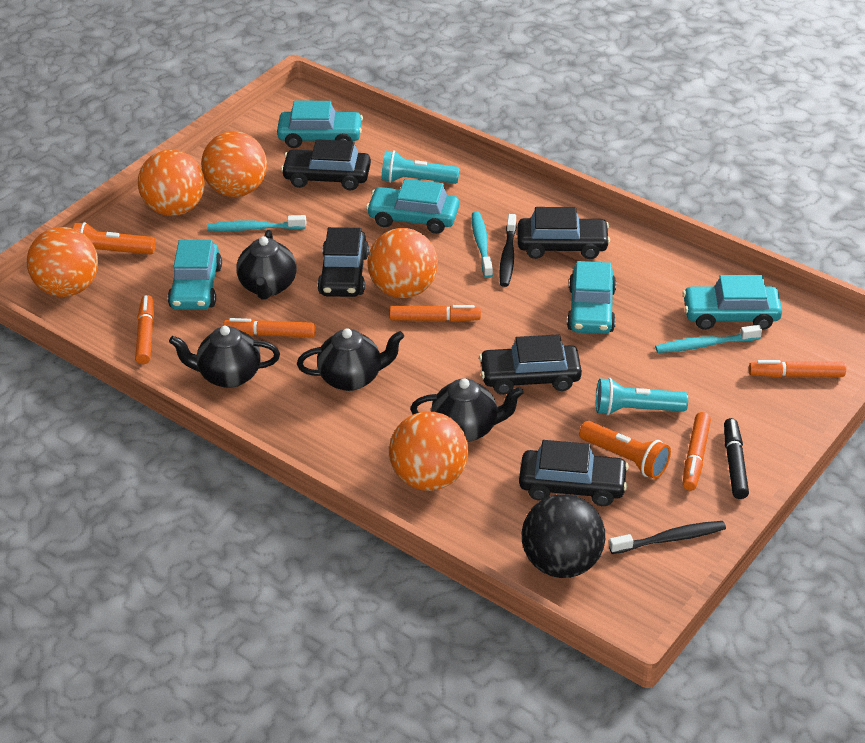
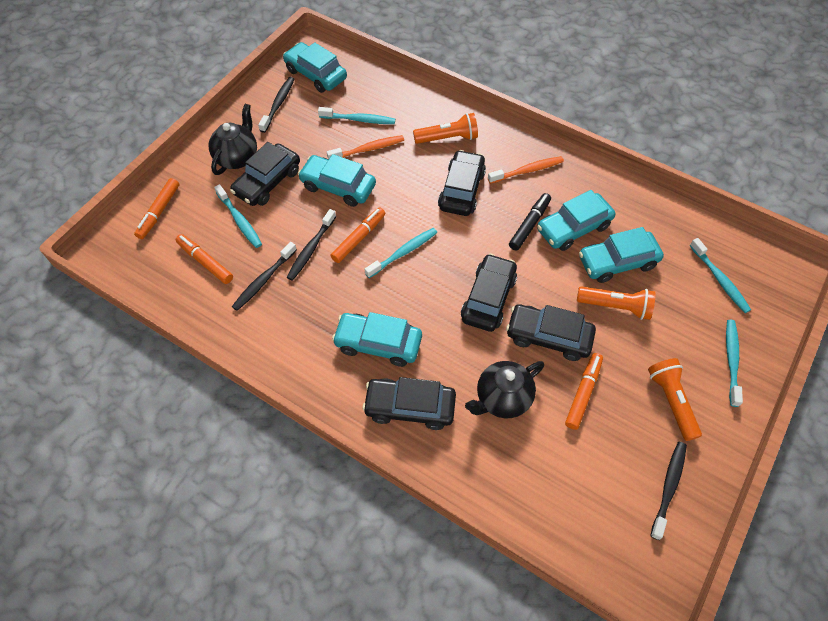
black ball: 1 -> 0
black teapot: 4 -> 2
black toothbrush: 2 -> 4
orange ball: 5 -> 0
orange flashlight: 2 -> 3
orange marker: 5 -> 4
orange toothbrush: 0 -> 2
turquoise flashlight: 2 -> 0
turquoise toothbrush: 3 -> 5

